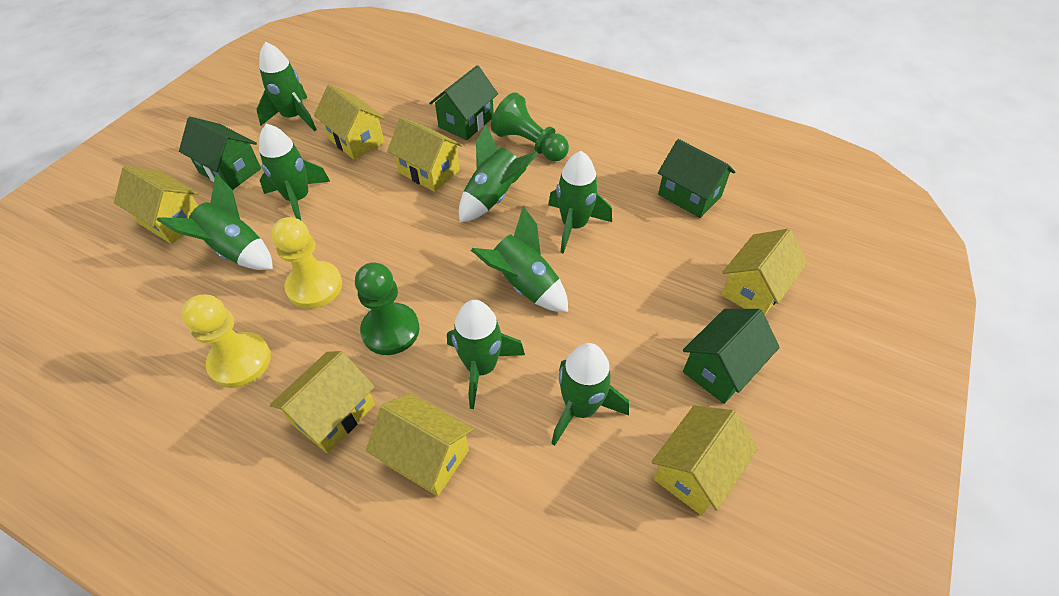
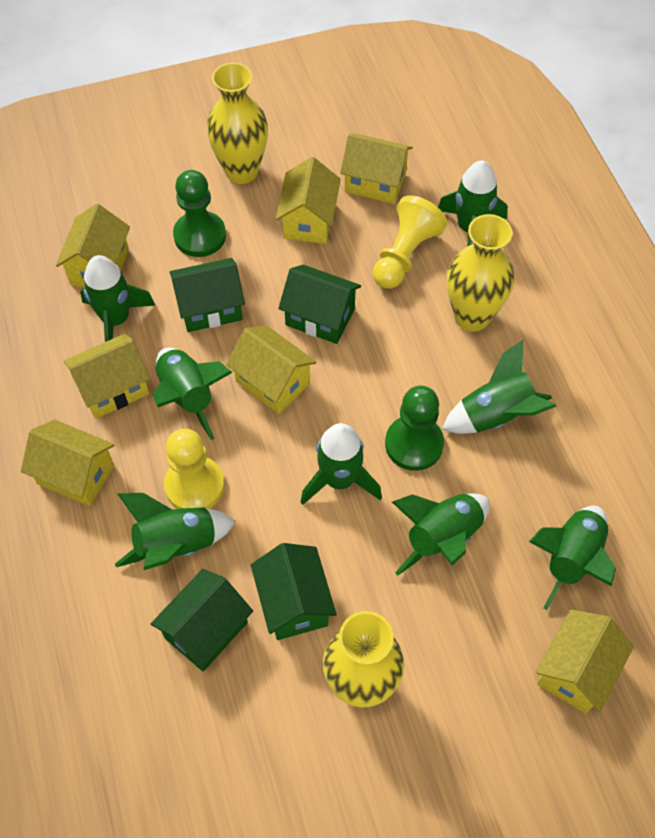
yellow vase: 0 -> 3

